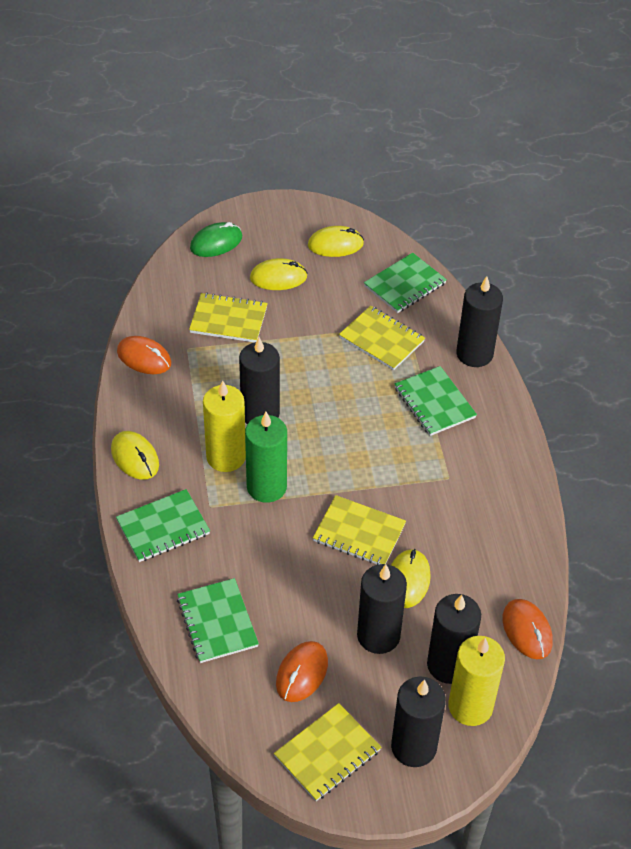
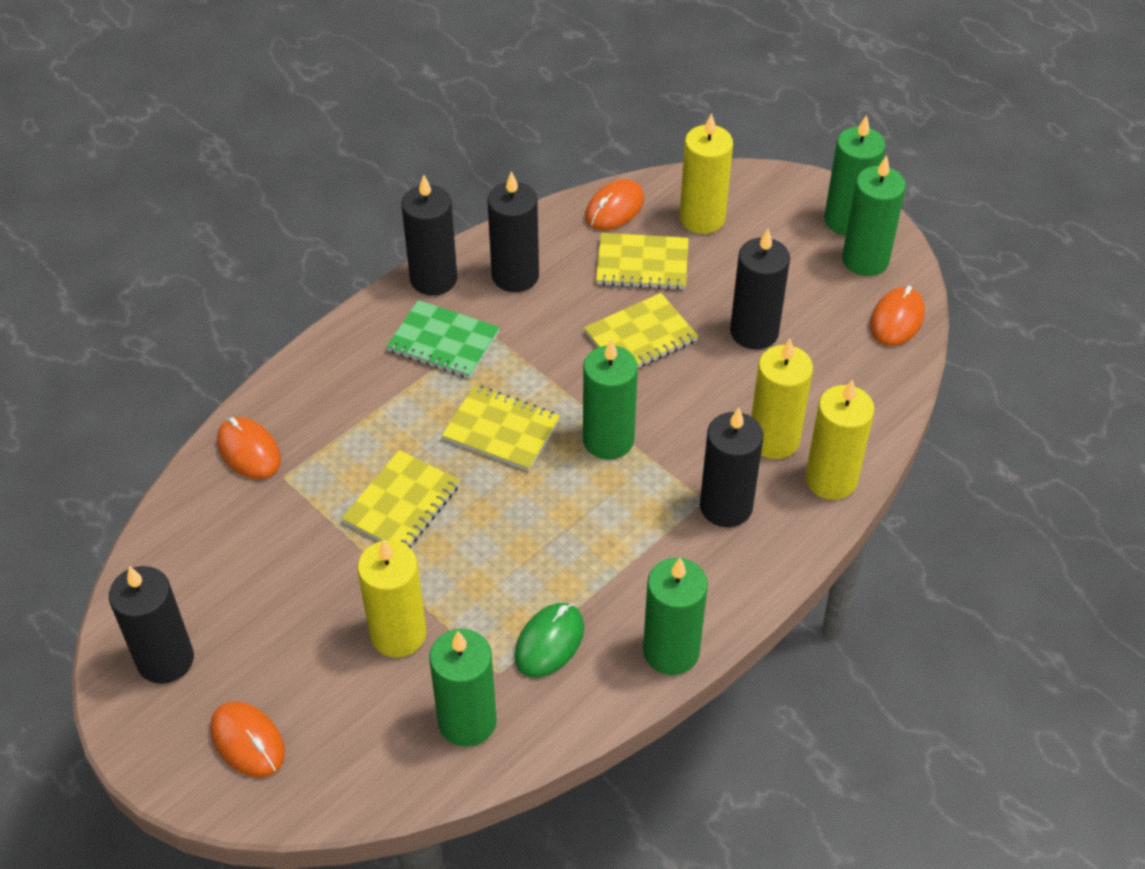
green candle: 1 -> 5
green notebook: 4 -> 1
orange mouse: 3 -> 4
yellow candle: 2 -> 4
yellow mouse: 4 -> 0

